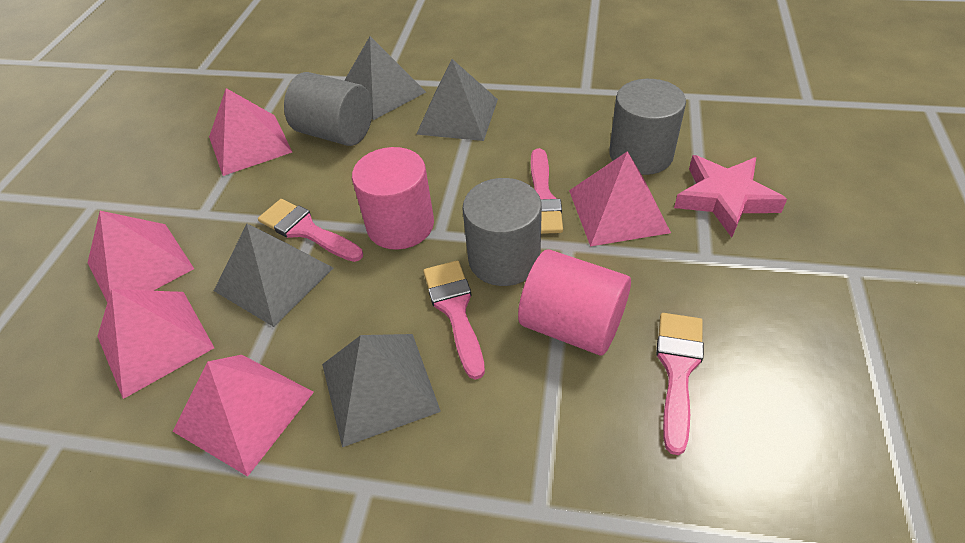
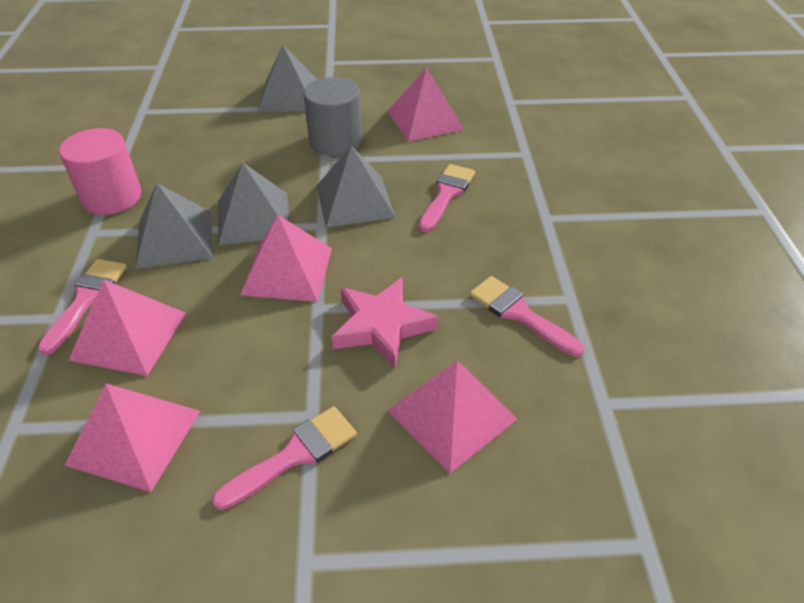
grey cylinder: 3 -> 1
pink cylinder: 2 -> 1

